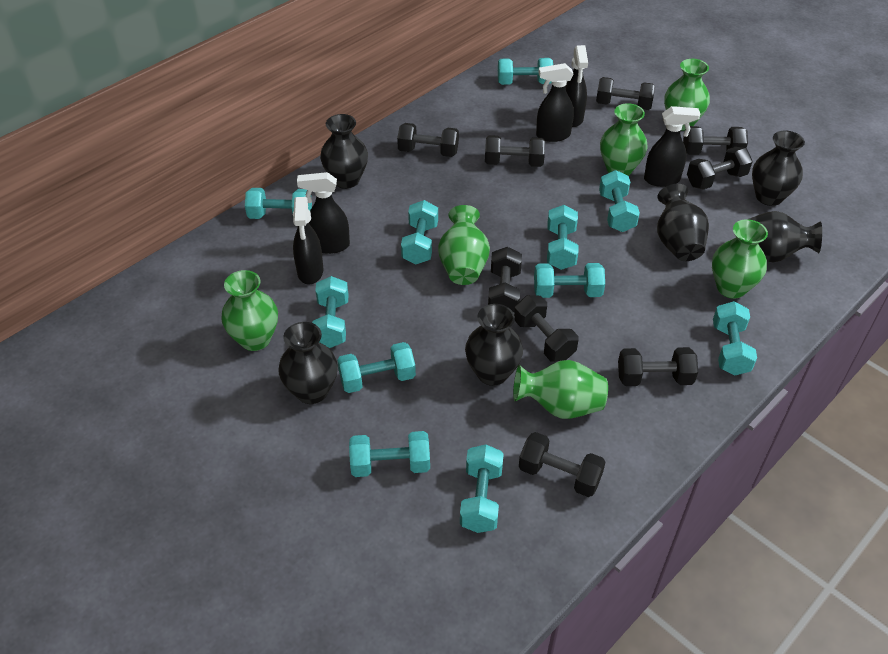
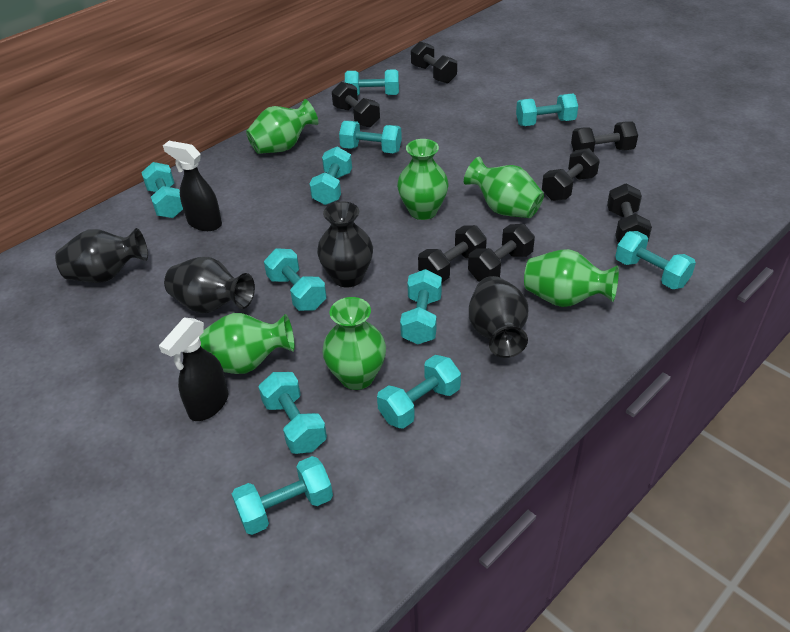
black dumbbell: 9 -> 7
black spray bottle: 5 -> 2
black vase: 6 -> 4

